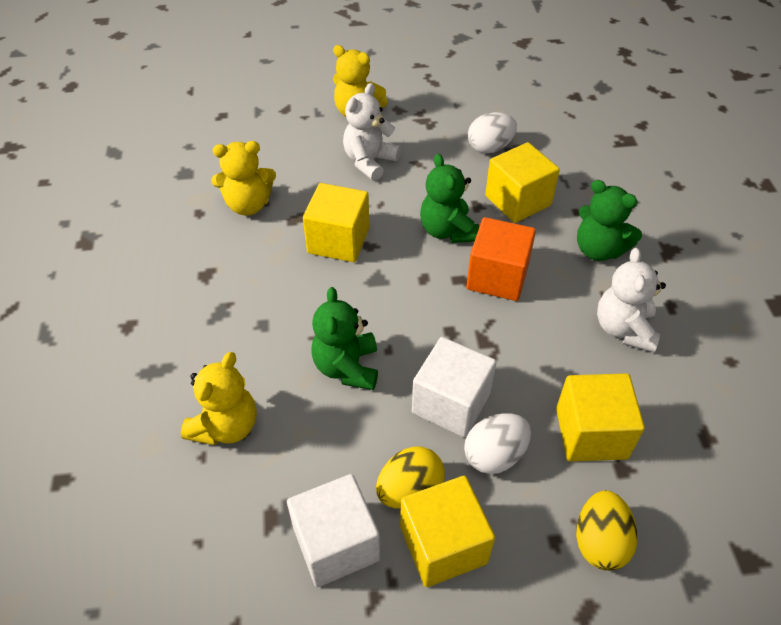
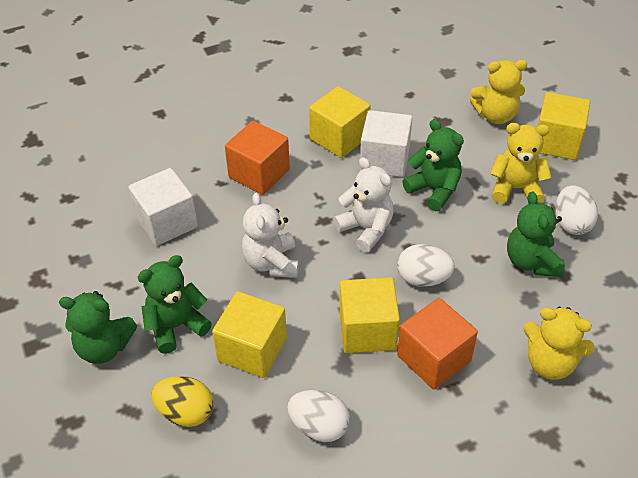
green teddy bear: 3 -> 4
orange cube: 1 -> 2
white egg: 2 -> 3
yellow egg: 2 -> 1

